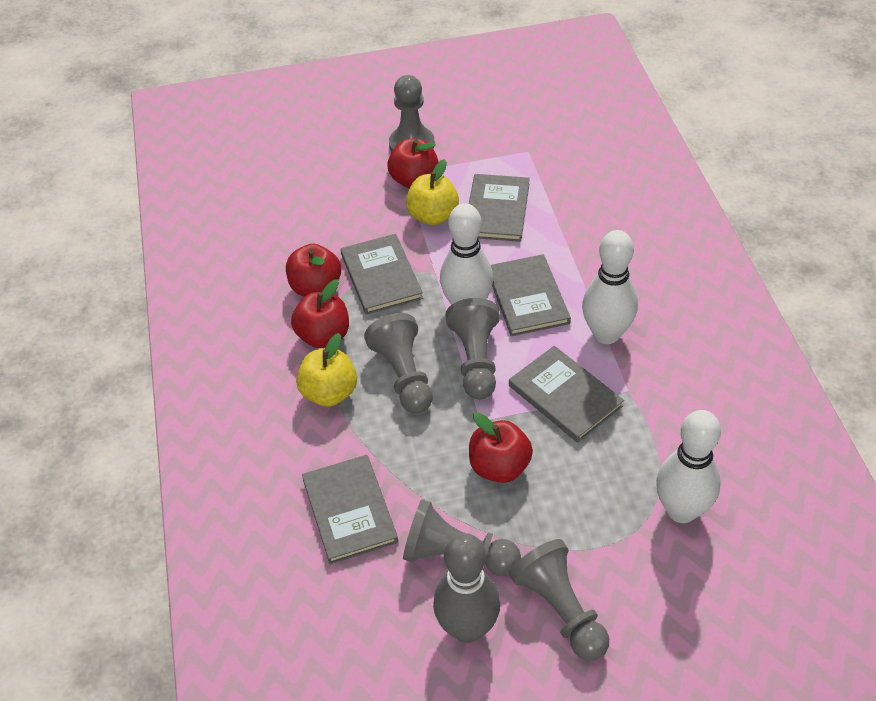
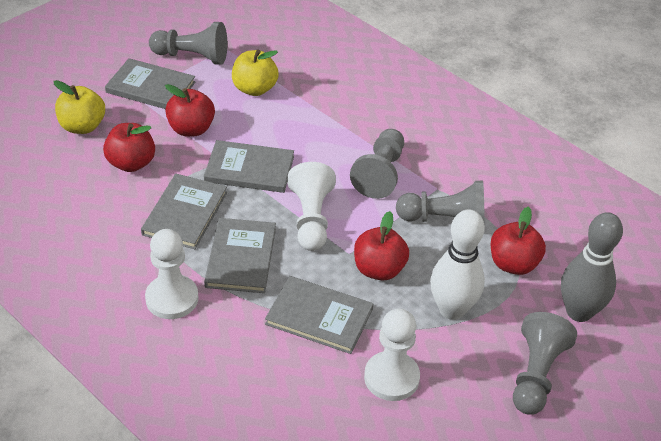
grey pawn: 5 -> 4
white bowling pin: 3 -> 1
white pawn: 0 -> 3

